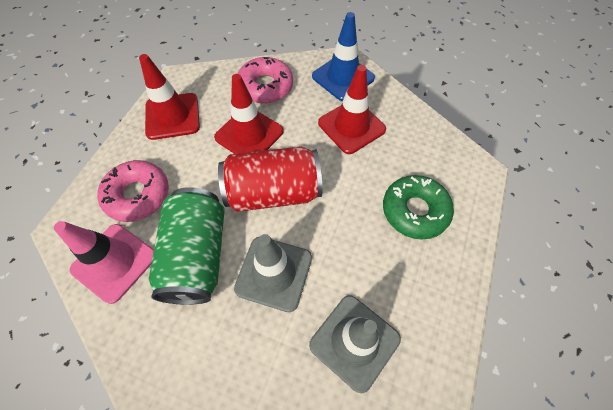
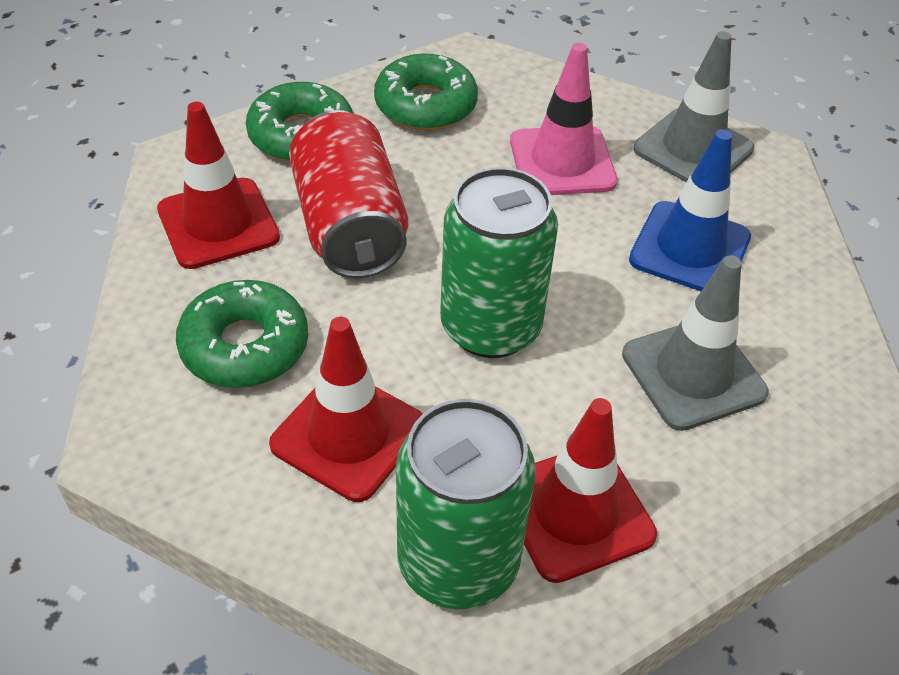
green can: 1 -> 2
green donut: 1 -> 3
pink donut: 2 -> 0

